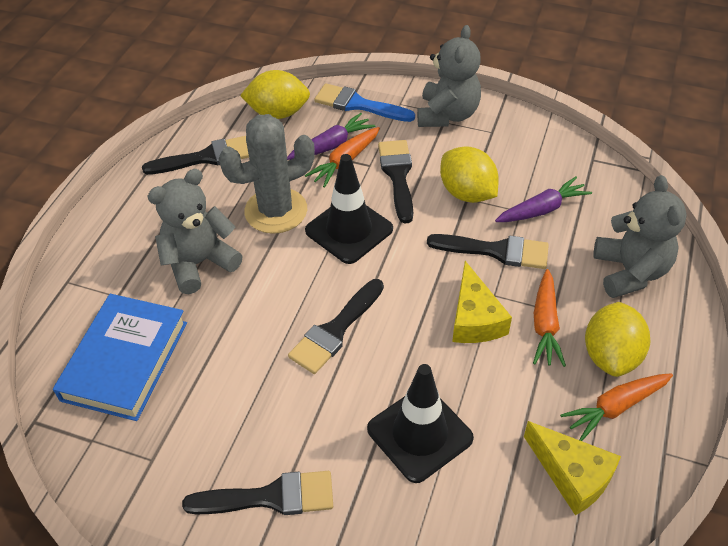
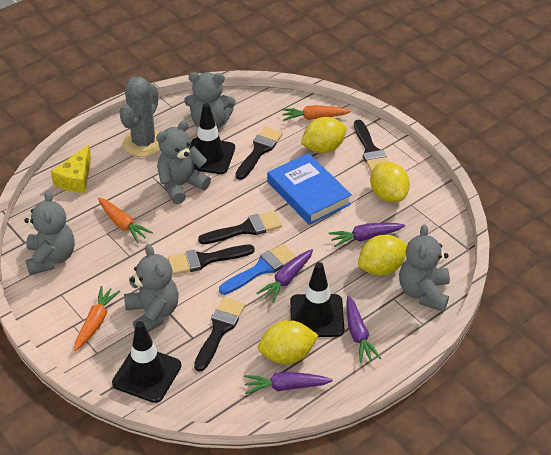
black traffic cone: 2 -> 3
grey teddy bear: 3 -> 5
purple carrot: 2 -> 4
yellow cheese: 2 -> 1
yellow lemon: 3 -> 4

